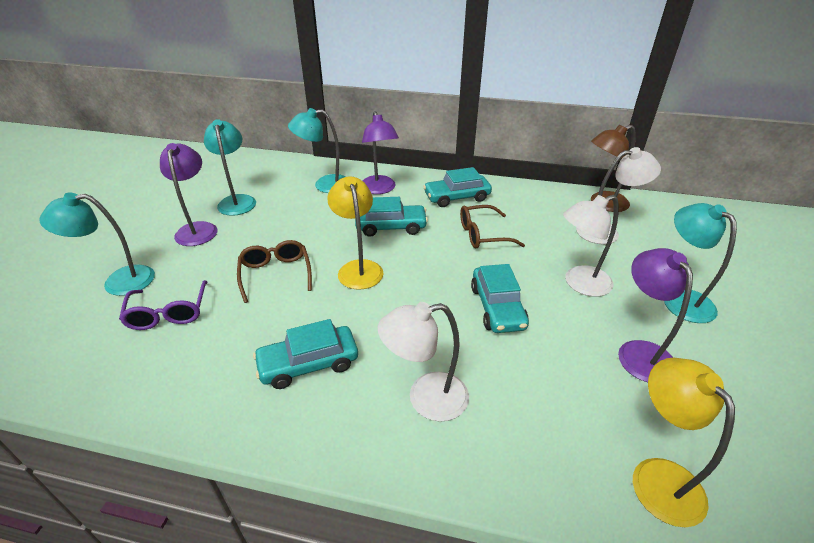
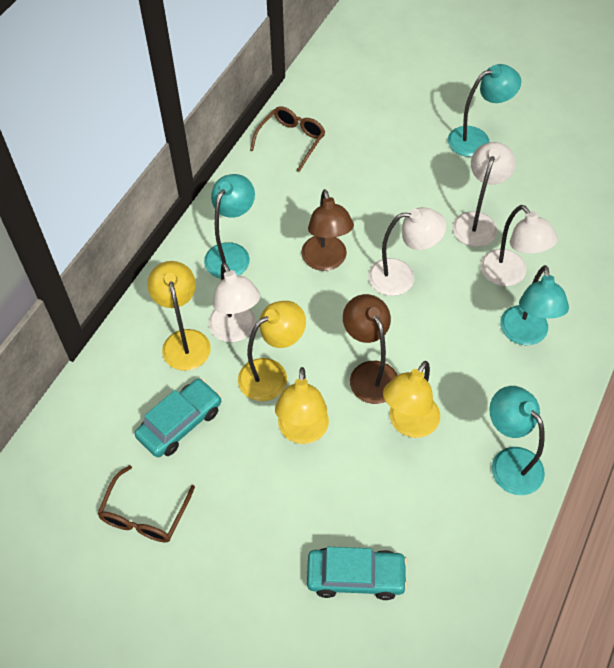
brown lamp: 1 -> 2
purple glasses: 1 -> 0
purple lamp: 3 -> 0
turquoise car: 4 -> 2
white lamp: 3 -> 4
yellow lamp: 2 -> 4

